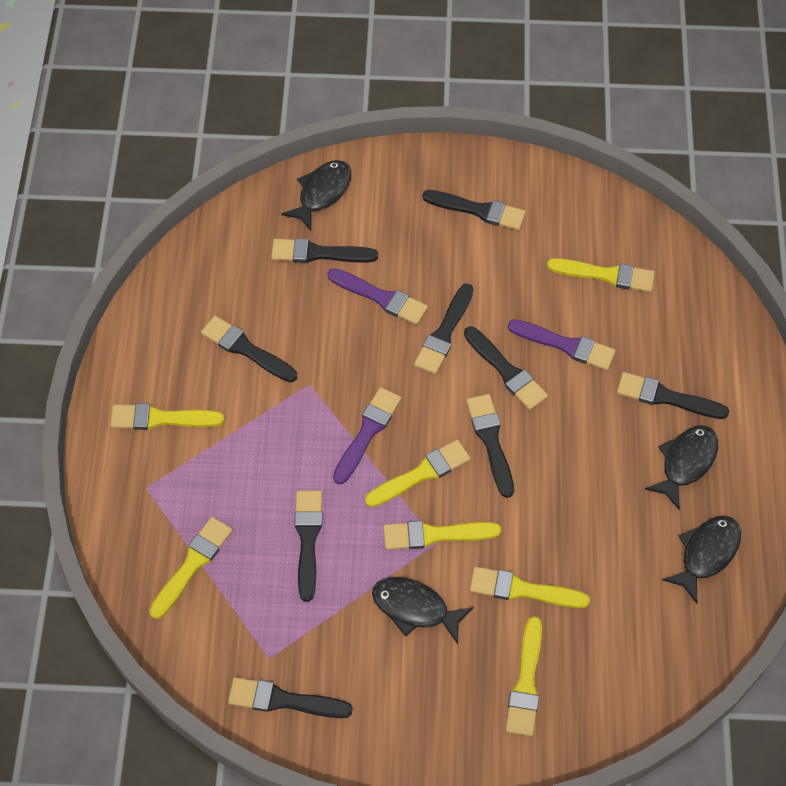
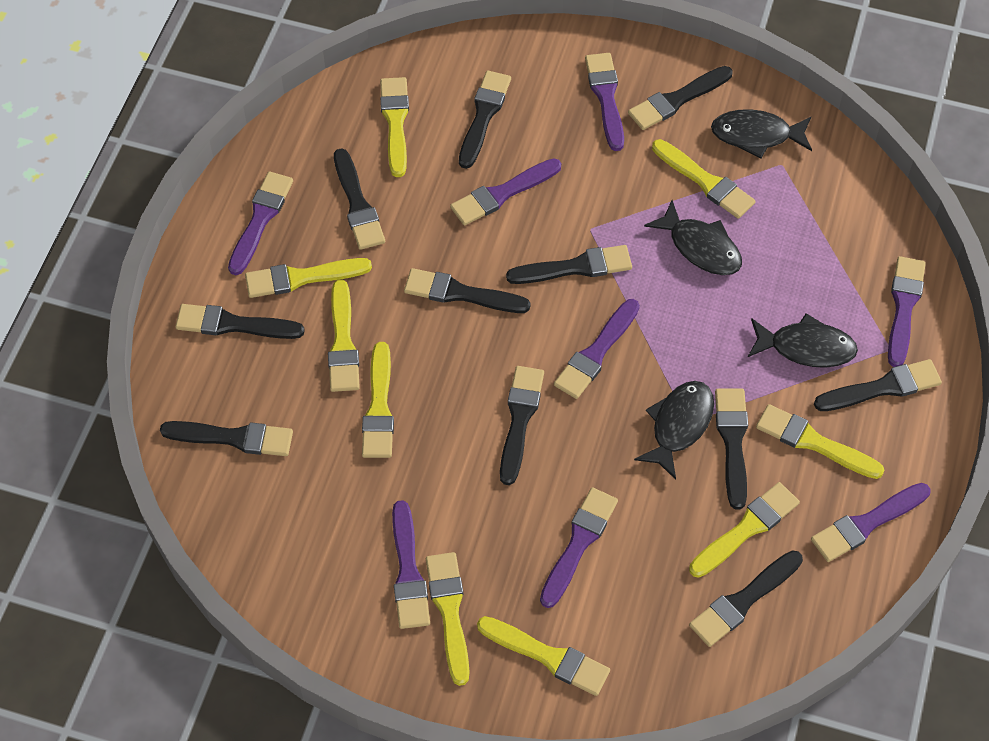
black brush: 9 -> 11
purple brush: 3 -> 8
yellow brush: 7 -> 9

